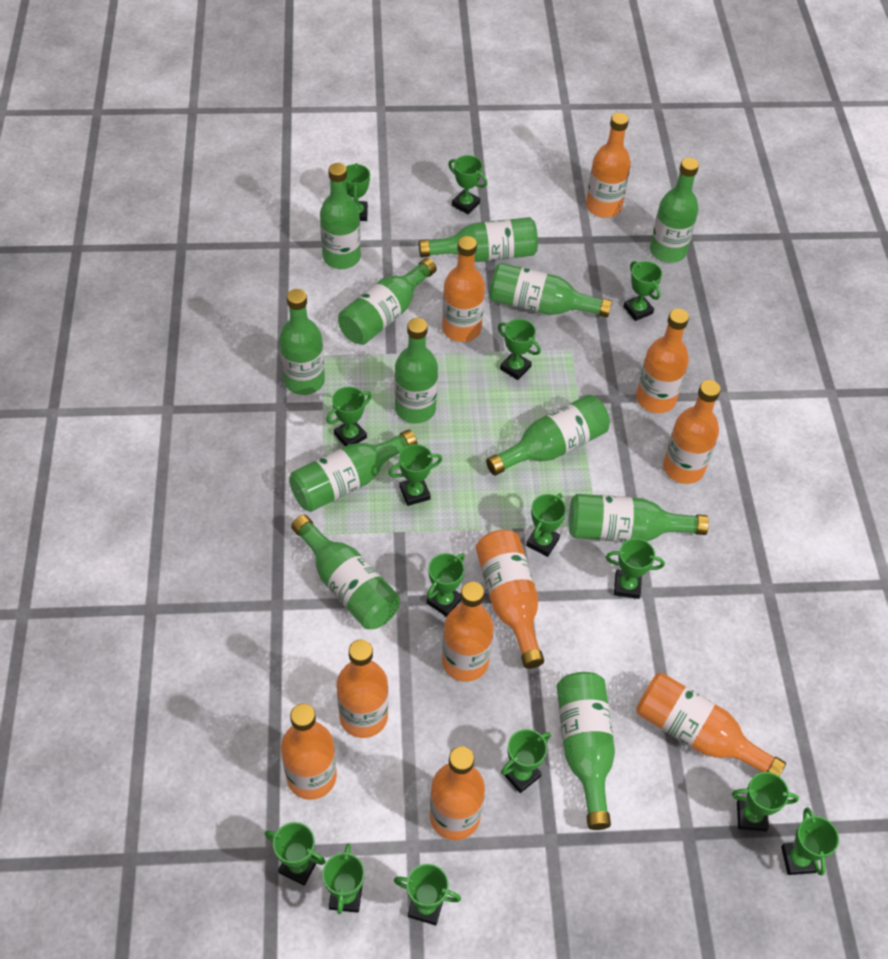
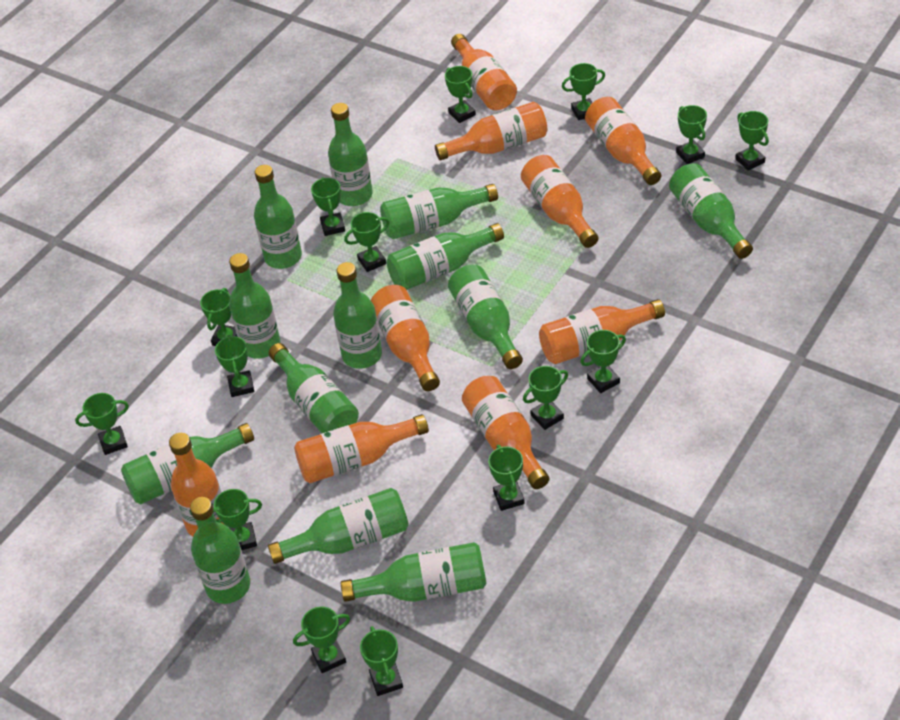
green bottle: 12 -> 13
orange bottle: 10 -> 9

